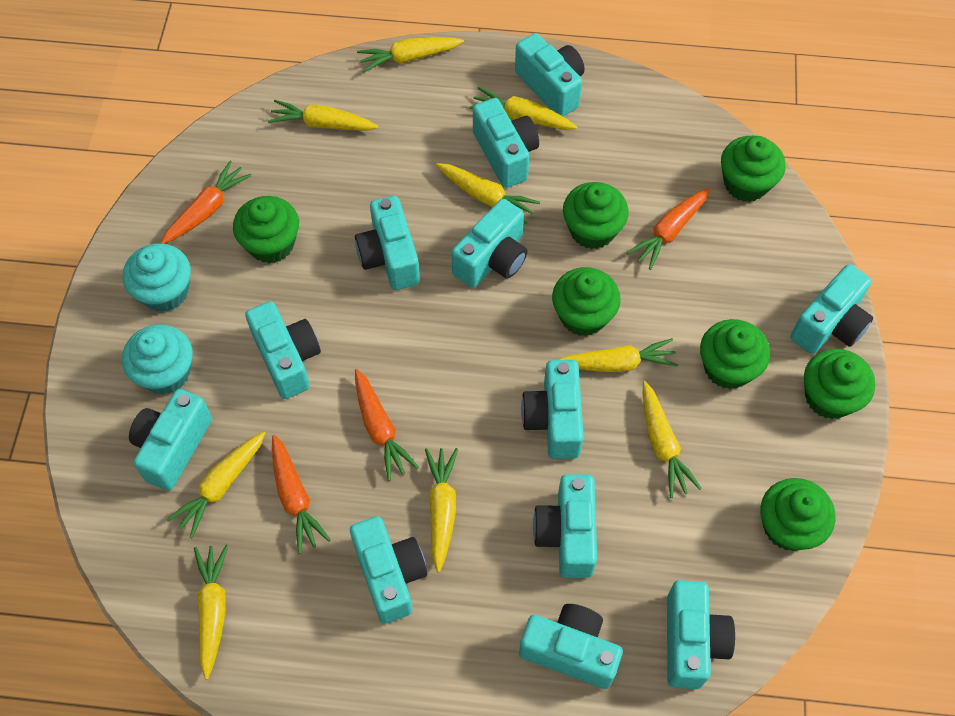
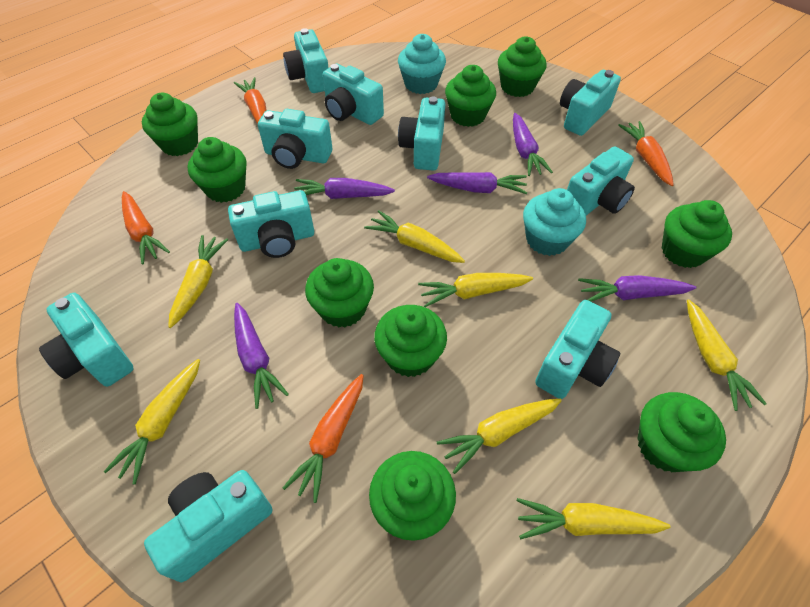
green cupcake: 7 -> 9
purple carrot: 0 -> 5
turquoise camera: 12 -> 10
yellow carrot: 9 -> 7

